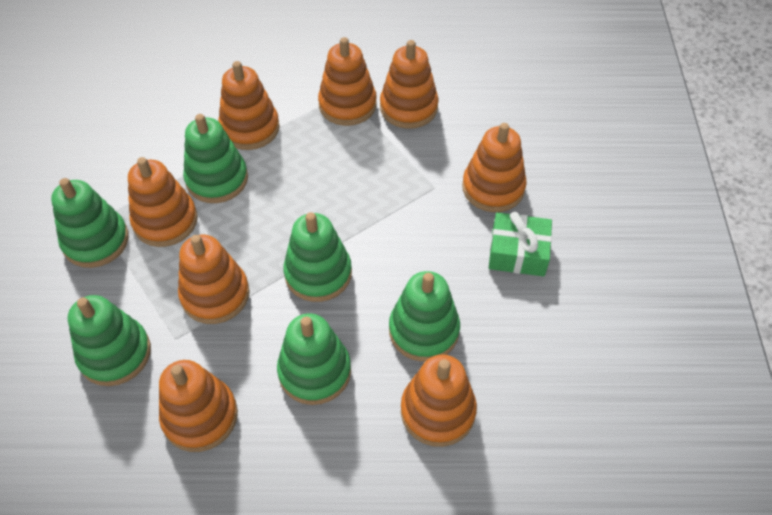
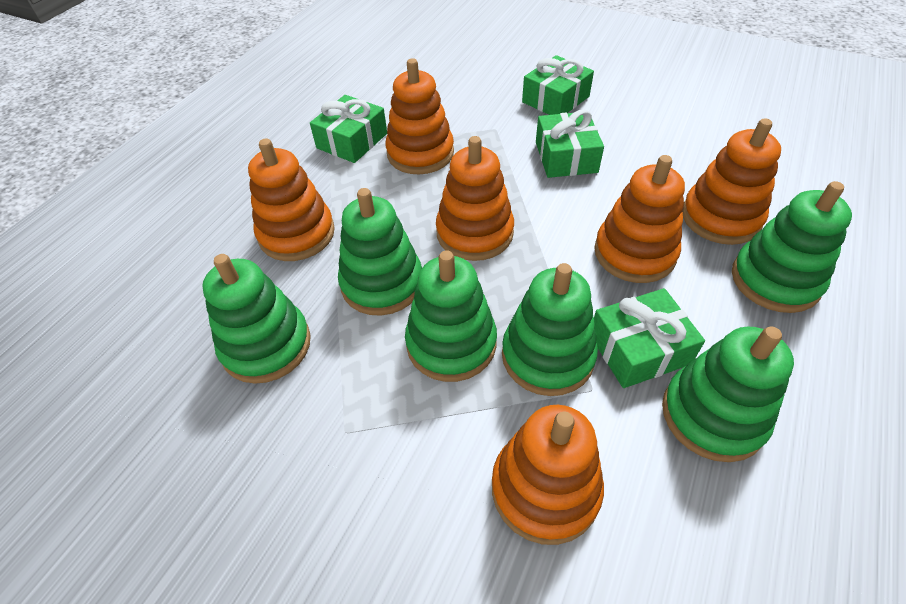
green gift: 1 -> 4
orange stacking toy: 8 -> 6

